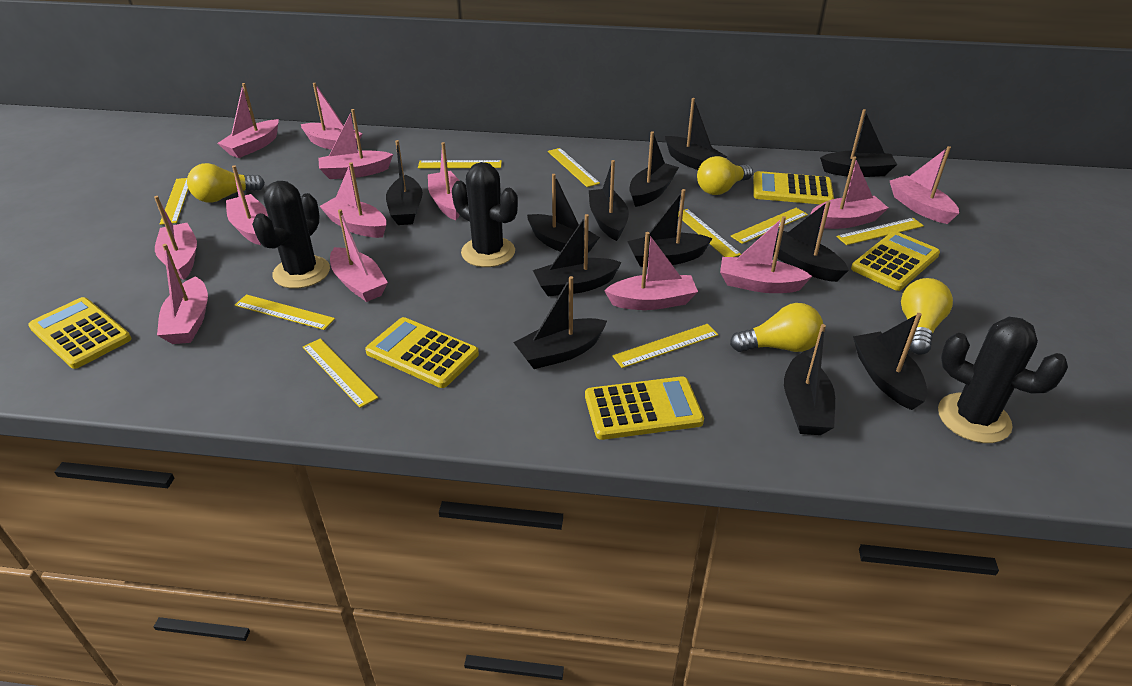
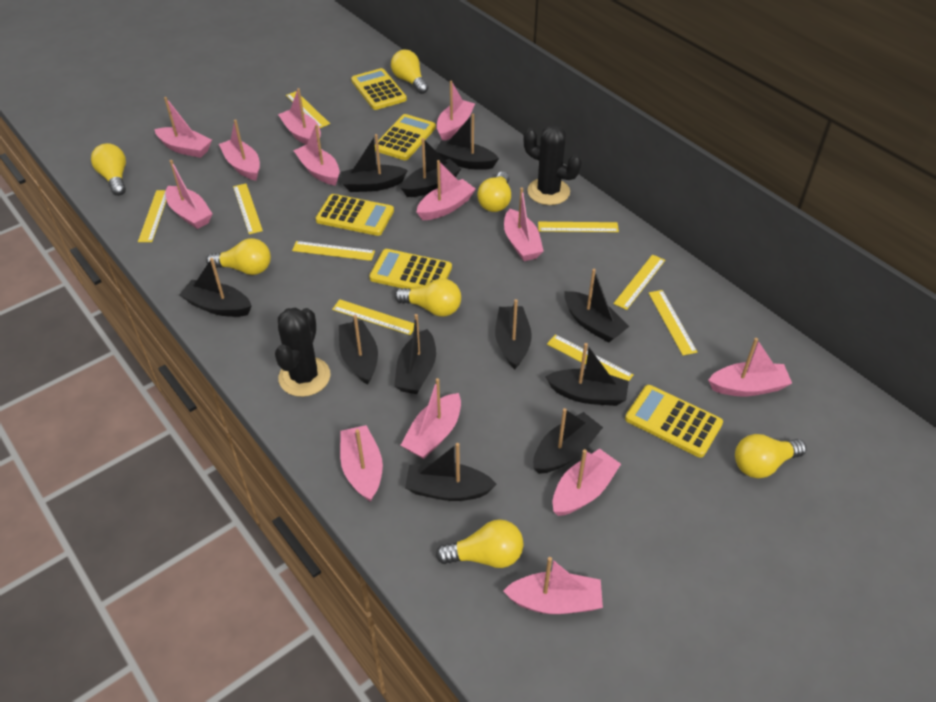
black boat: 12 -> 11
black cactus: 3 -> 2
yellow light bulb: 4 -> 7

